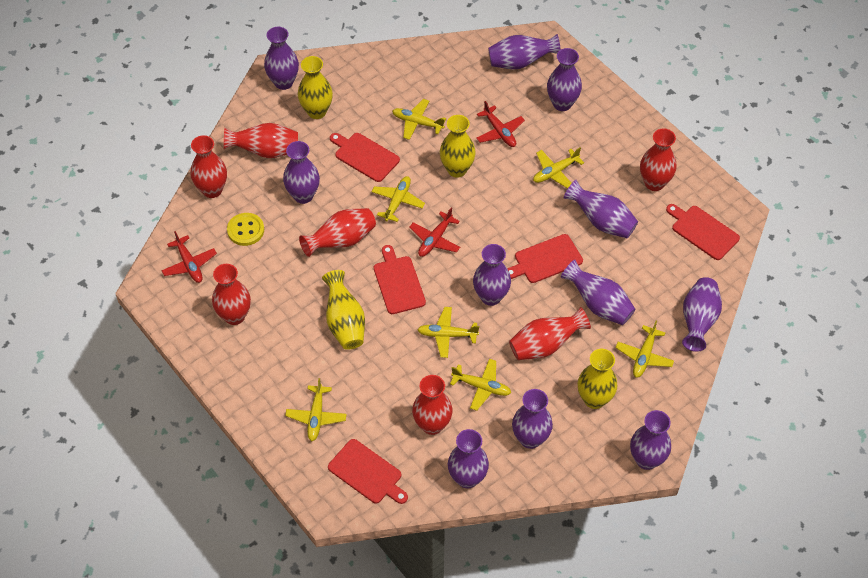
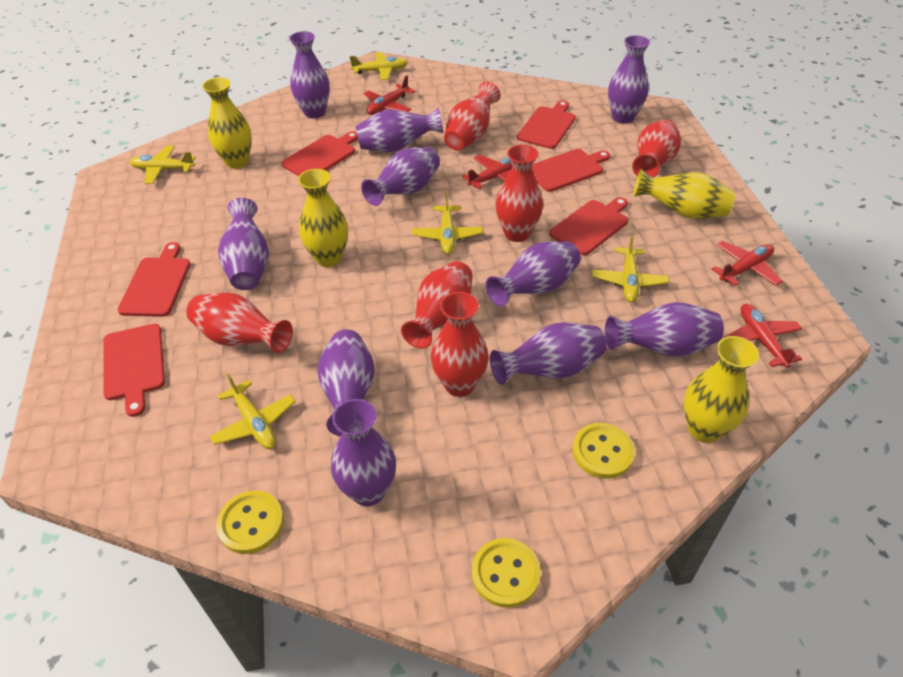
purple vase: 11 -> 10
red cutting board: 5 -> 6
red plane: 3 -> 4
red vase: 7 -> 6
yellow button: 1 -> 3
yellow plane: 7 -> 5

